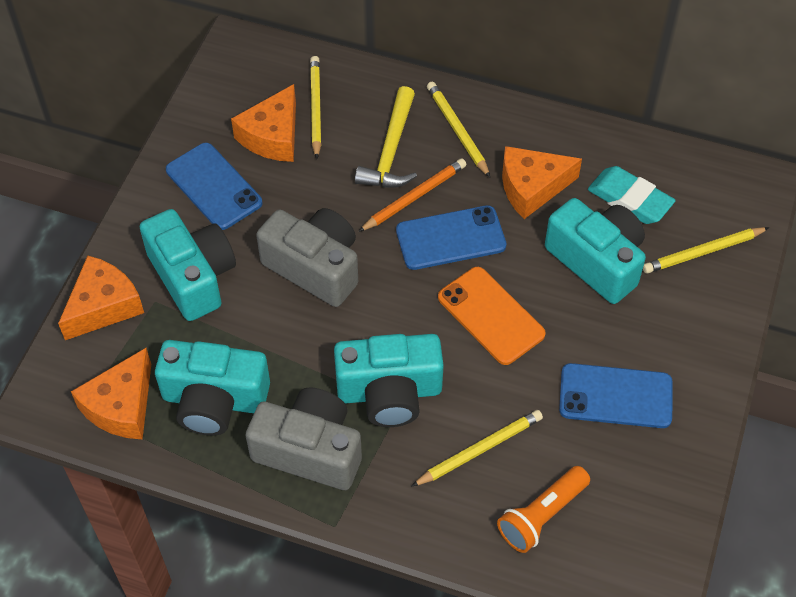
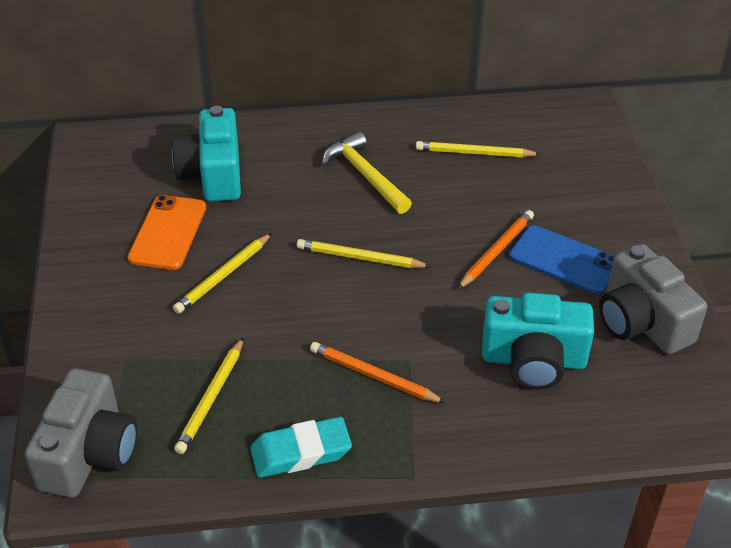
blue phone: 3 -> 1
orange cheese: 4 -> 0
orange flashlight: 1 -> 0
orange pencil: 1 -> 2
turquoise camera: 4 -> 2

